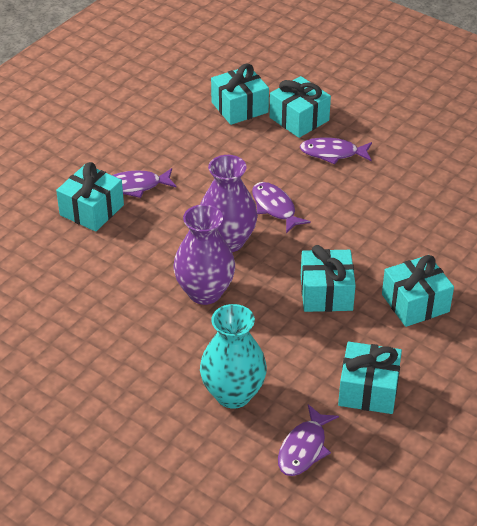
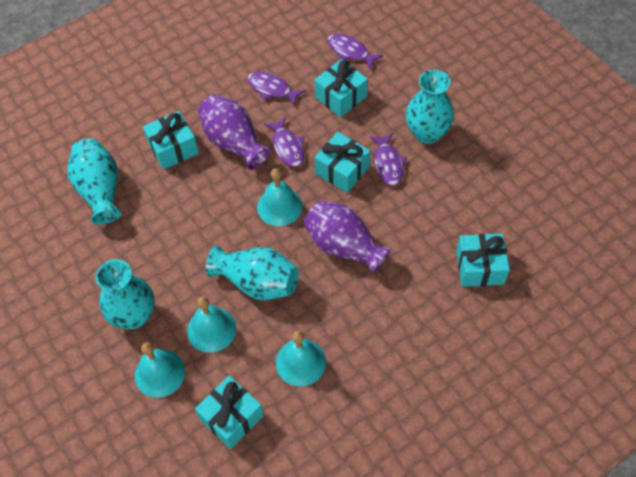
turquoise bell: 0 -> 4
turquoise gift: 6 -> 5
turquoise vase: 1 -> 4

